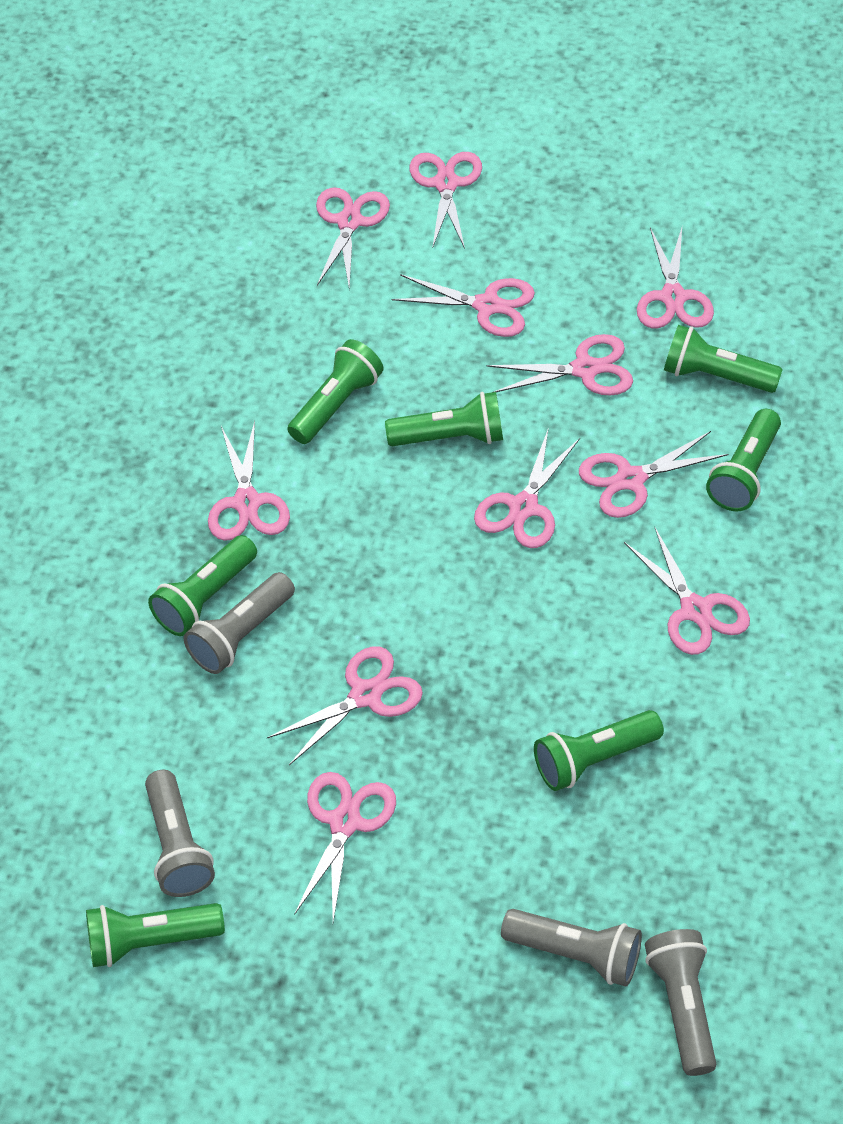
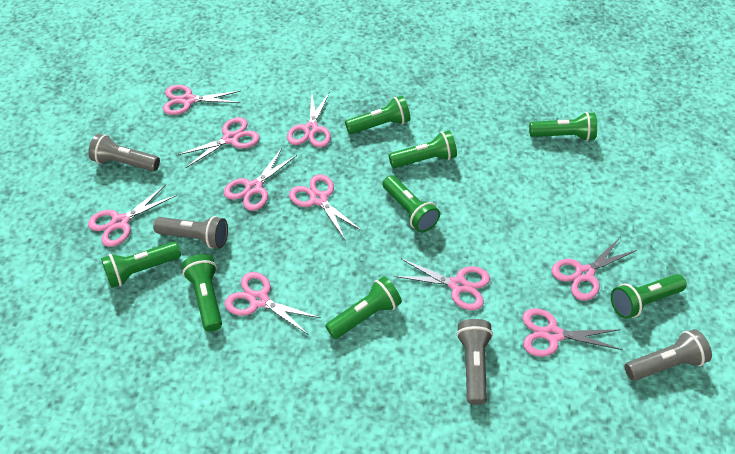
green flashlight: 7 -> 8
pink scissors: 11 -> 10

